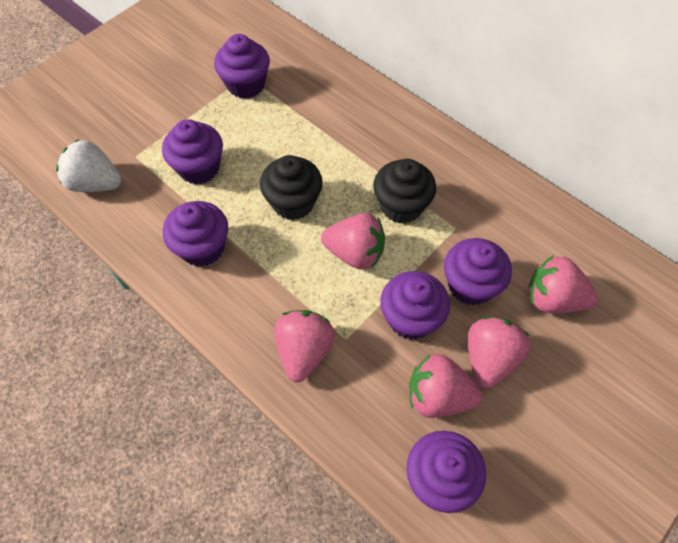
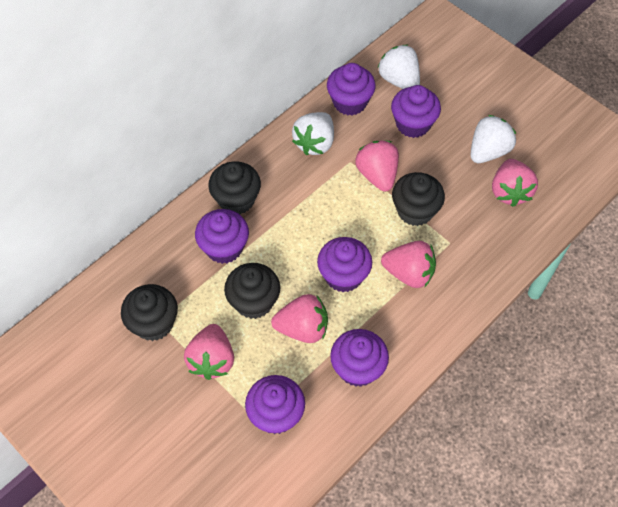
black cupcake: 2 -> 4
white strawberry: 1 -> 3

